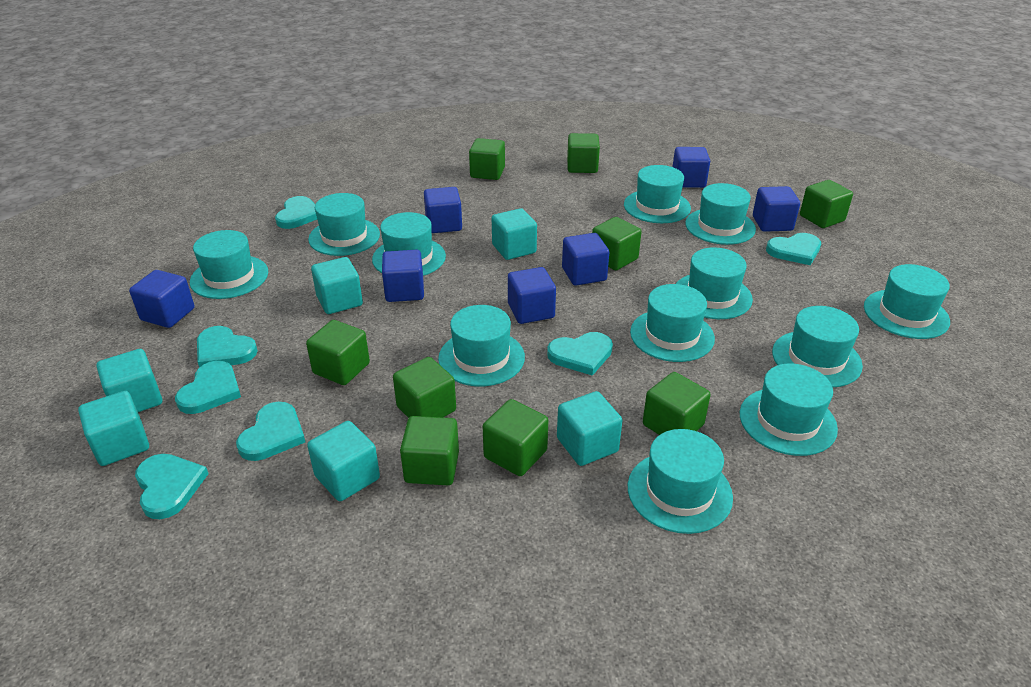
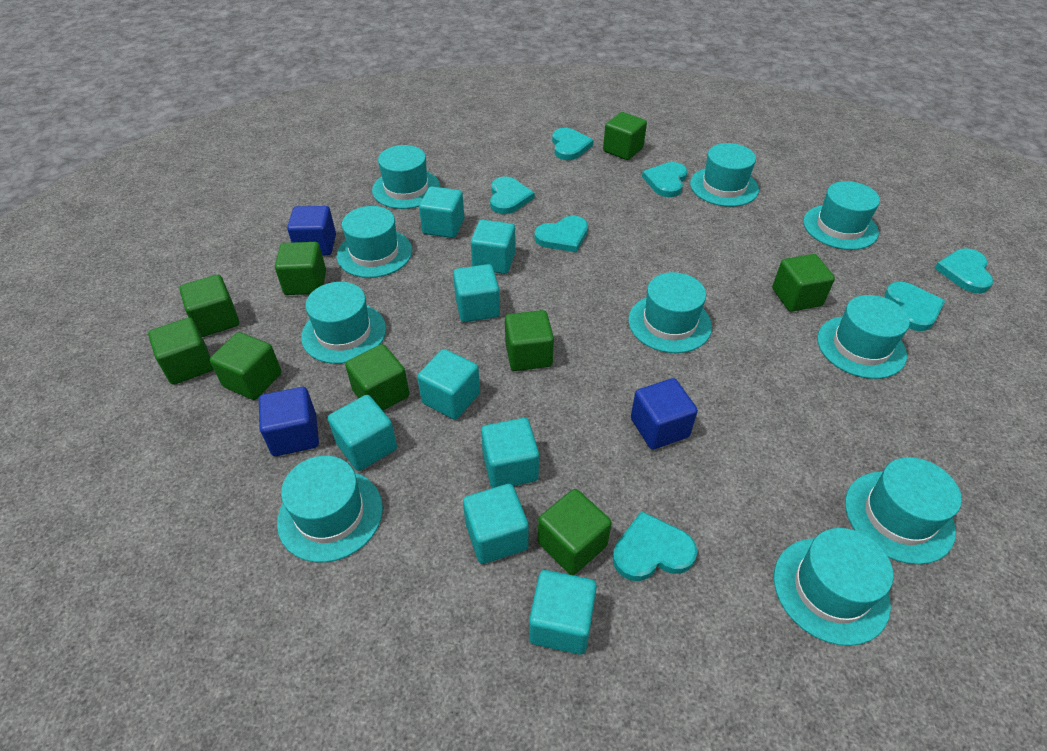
blue cube: 7 -> 3
turquoise cube: 6 -> 8
turquoise hat: 12 -> 10

